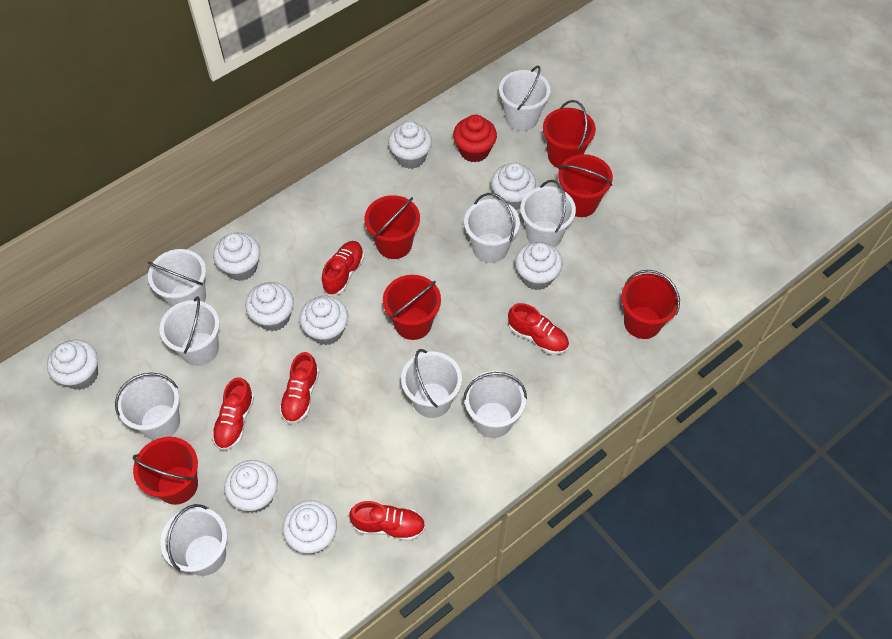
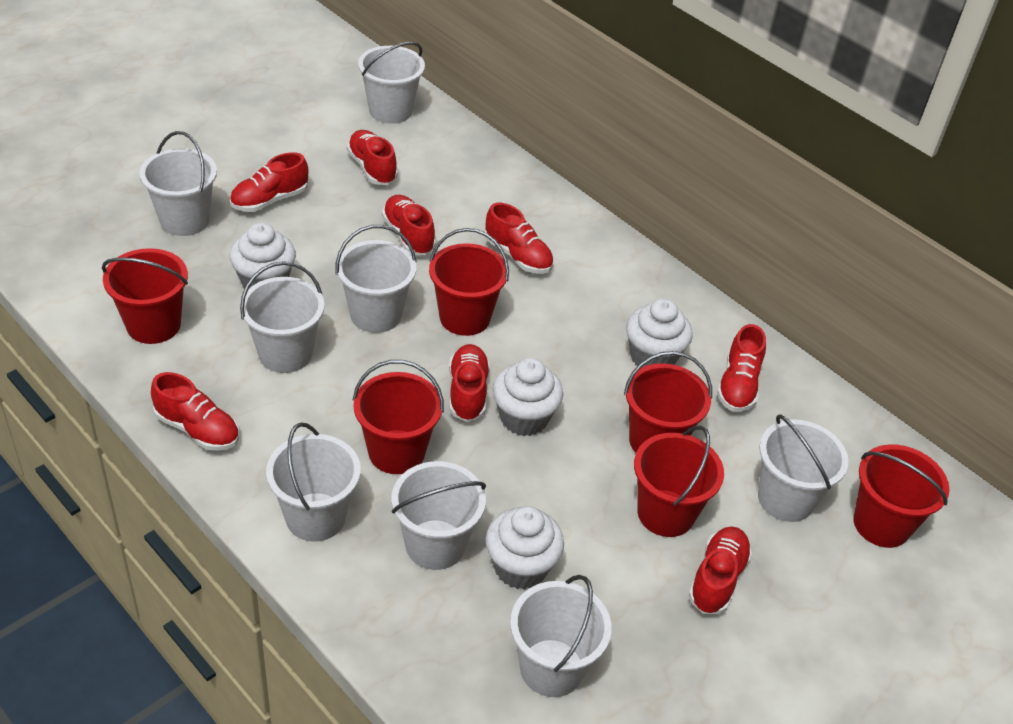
red cupcake: 1 -> 0
red shoe: 5 -> 8
white bucket: 9 -> 8
white cupcake: 9 -> 4

